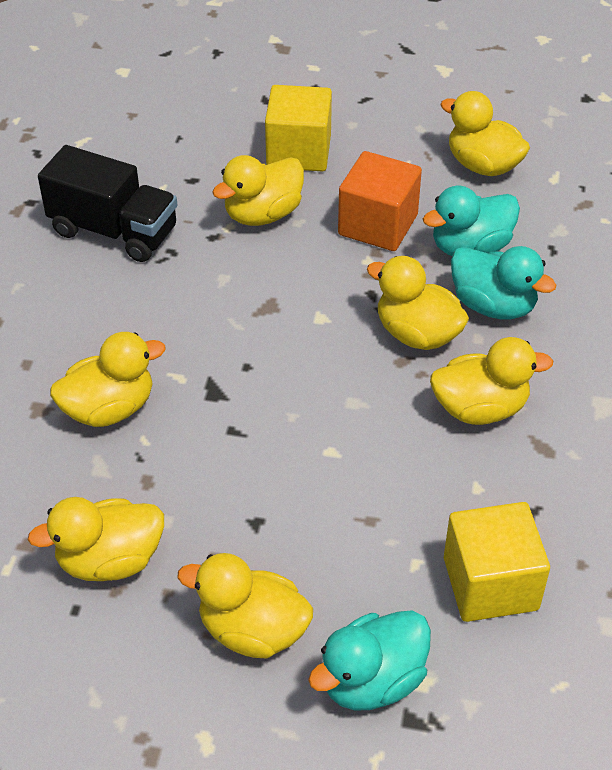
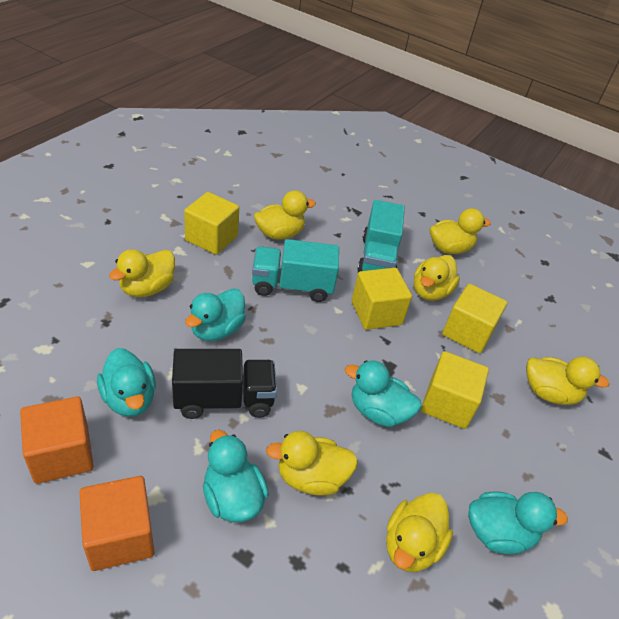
orange cube: 1 -> 2
turquoise duck: 3 -> 5
turquoise truck: 0 -> 2
yellow cube: 2 -> 4

